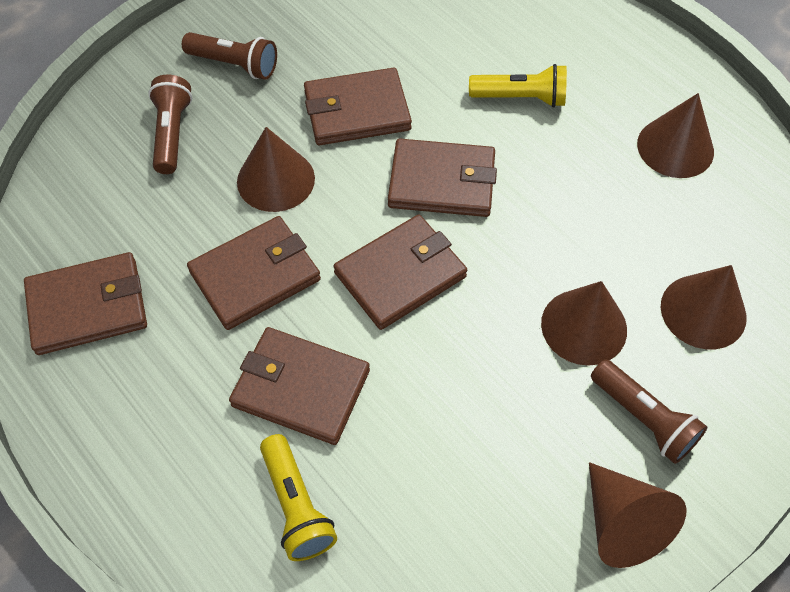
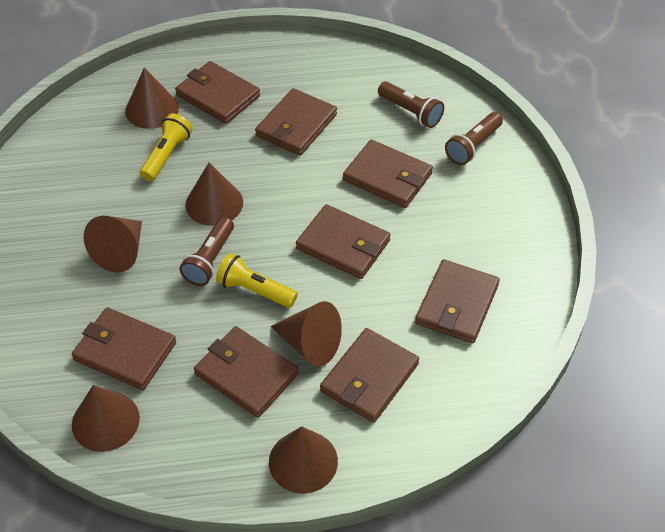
brown cone: 5 -> 6
brown wallet: 6 -> 8

